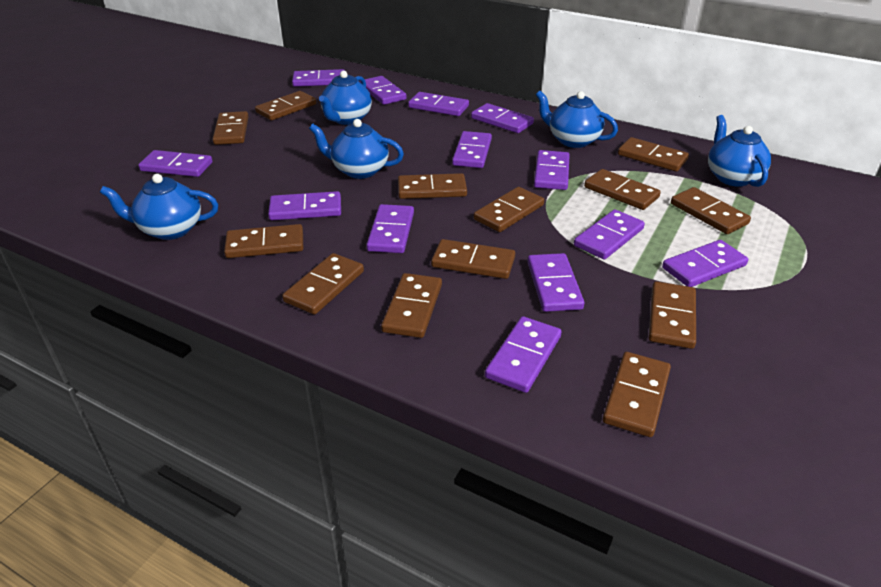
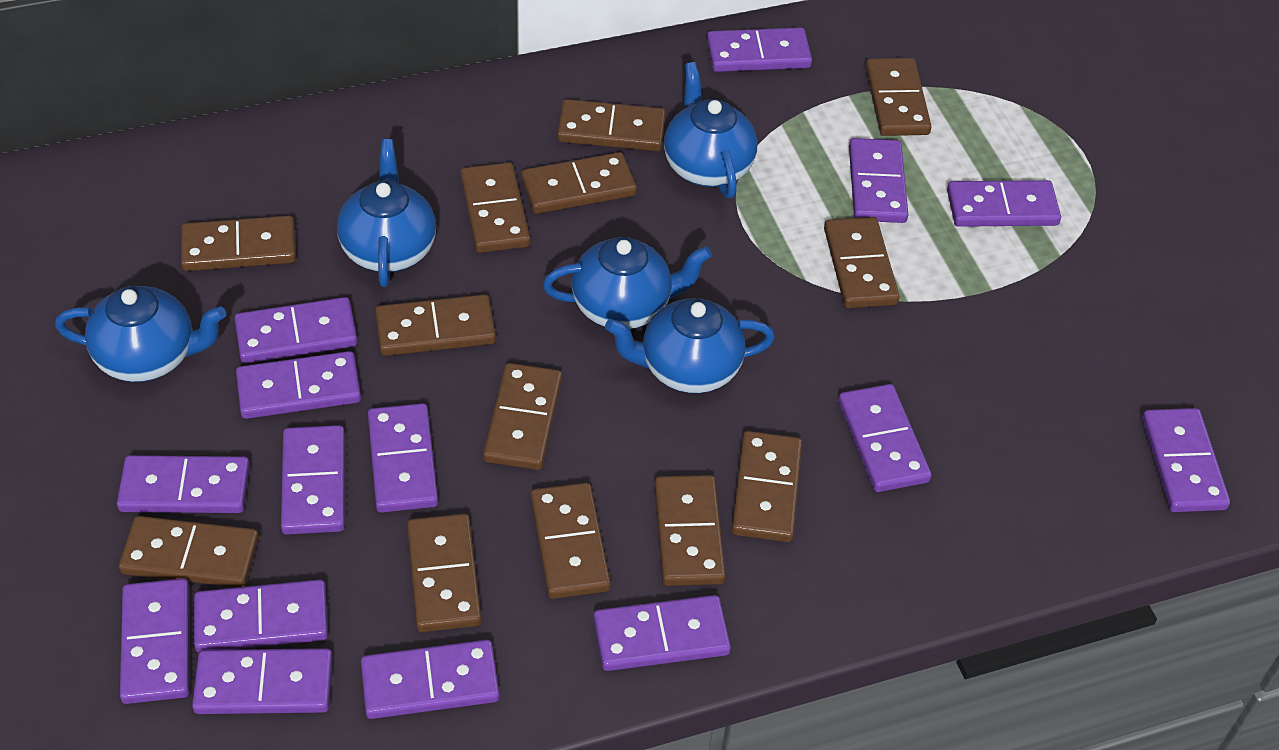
purple domino: 13 -> 15

